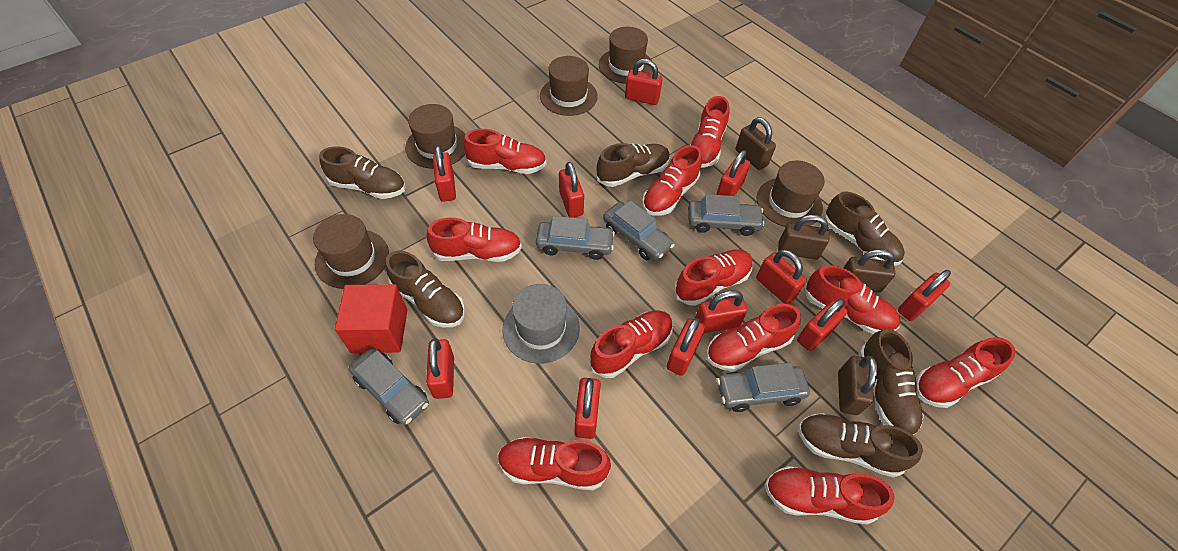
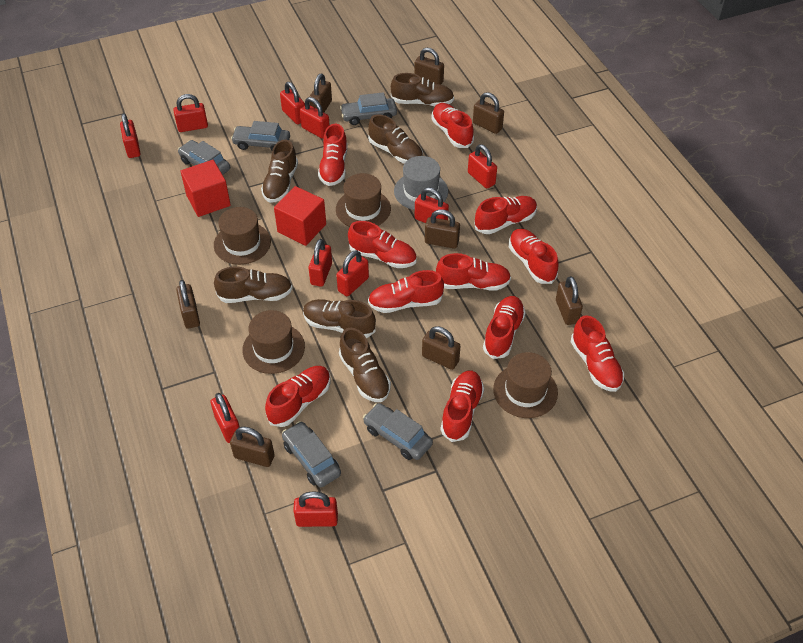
brown hat: 5 -> 4
brown padlock: 4 -> 8
red cube: 1 -> 2
red padlock: 11 -> 10

